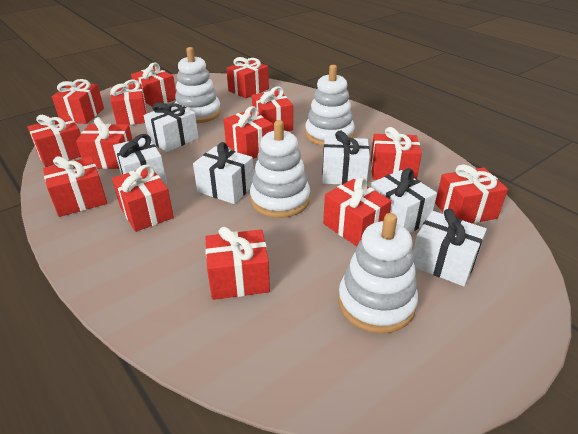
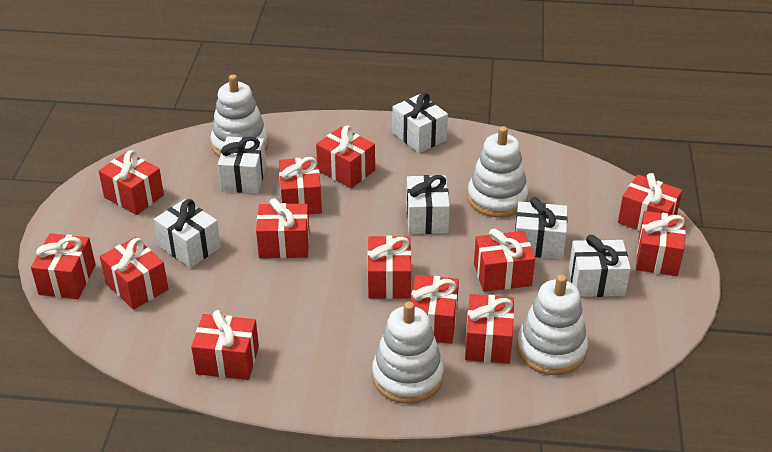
red gift: 14 -> 13

